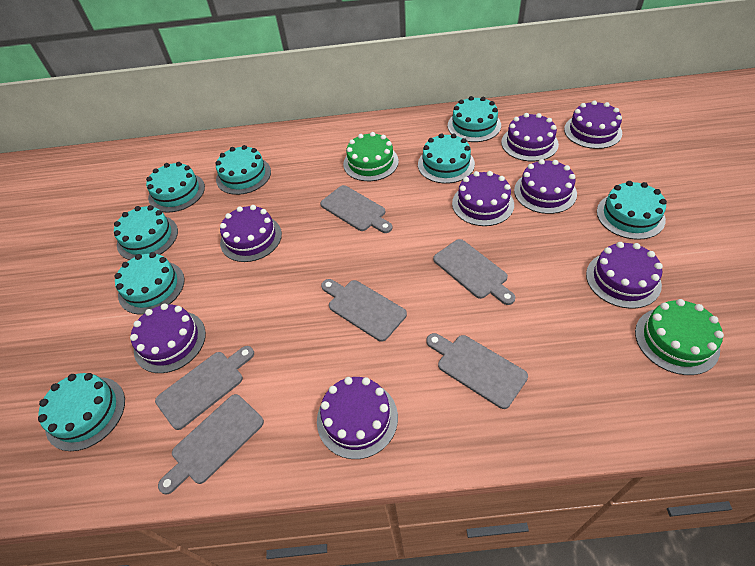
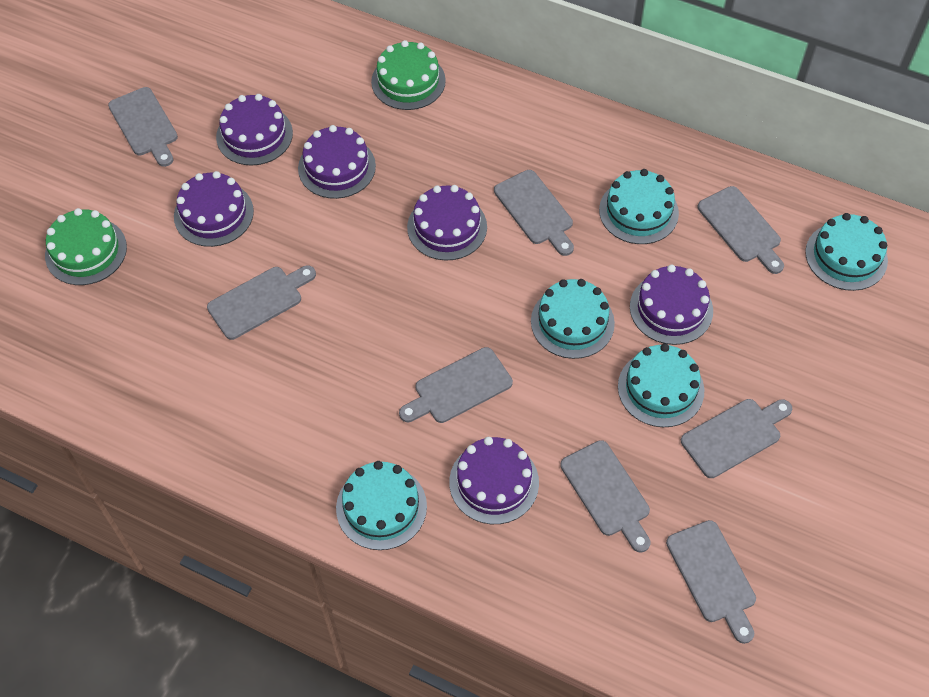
grey cutting board: 6 -> 8
purple cake: 8 -> 6
turquoise cake: 8 -> 5

